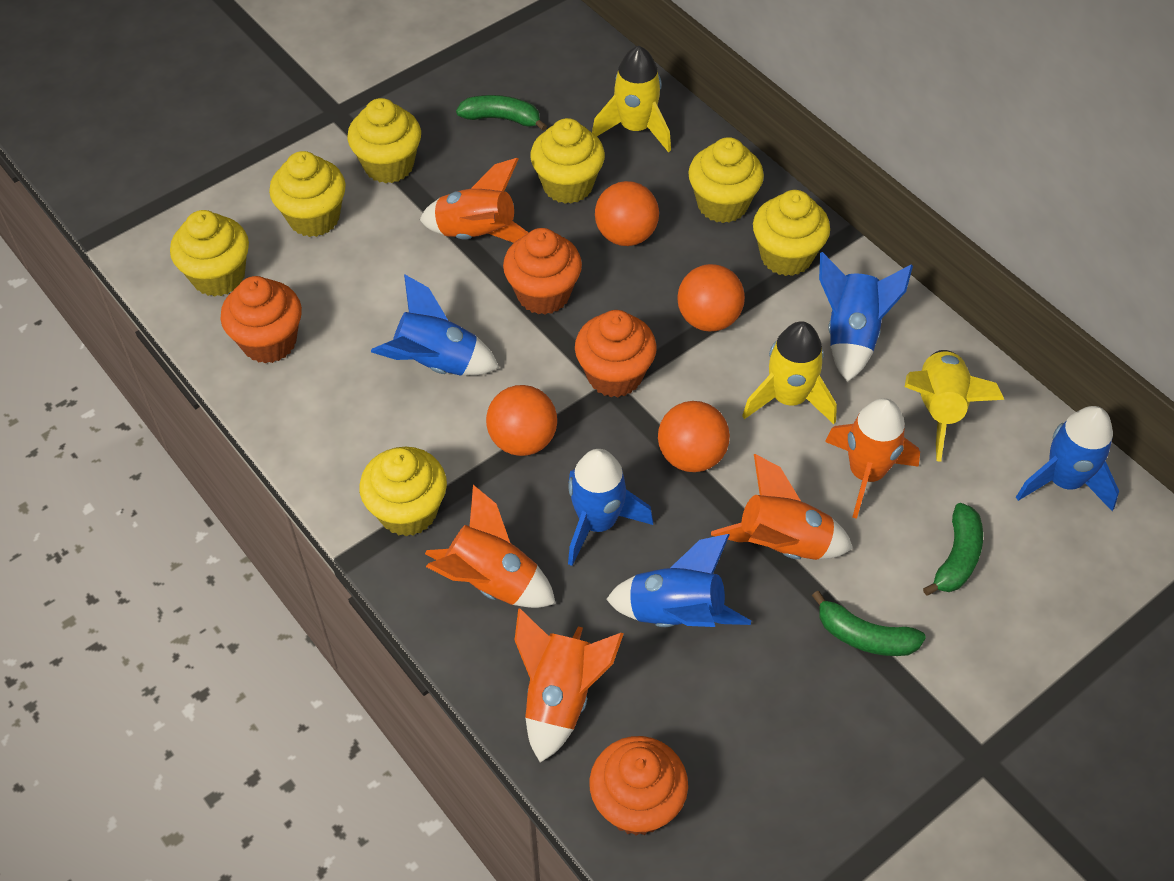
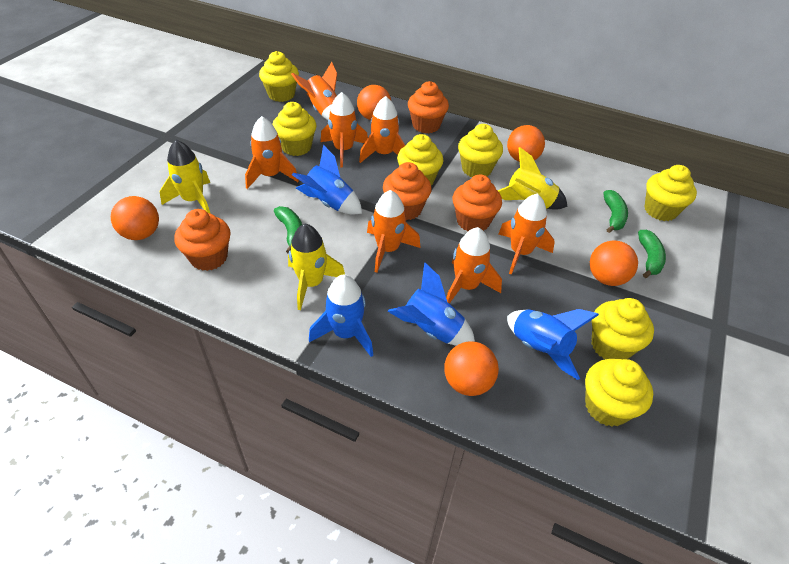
blue rocket: 5 -> 4
orange ball: 4 -> 5
orange rocket: 5 -> 7

